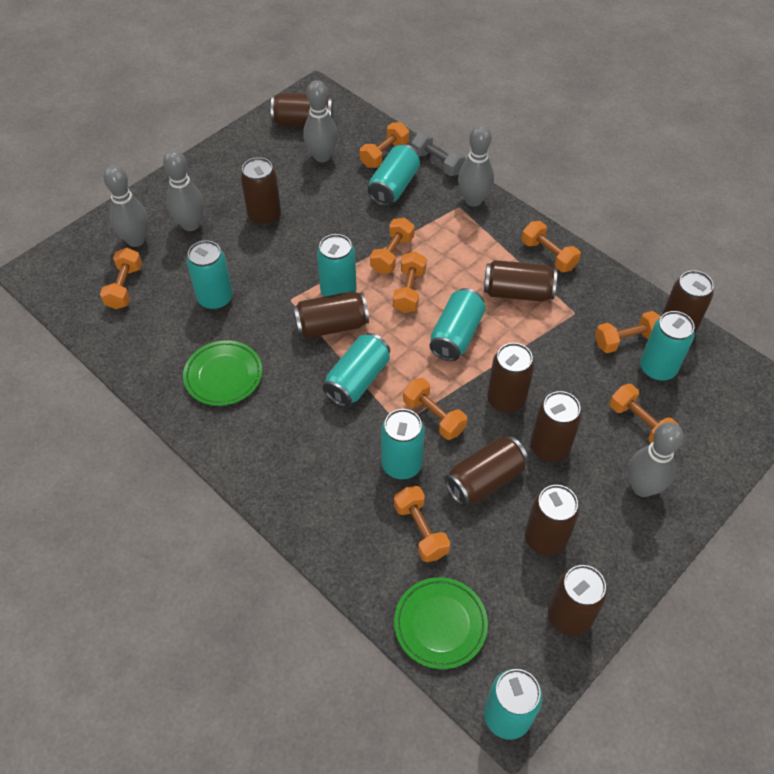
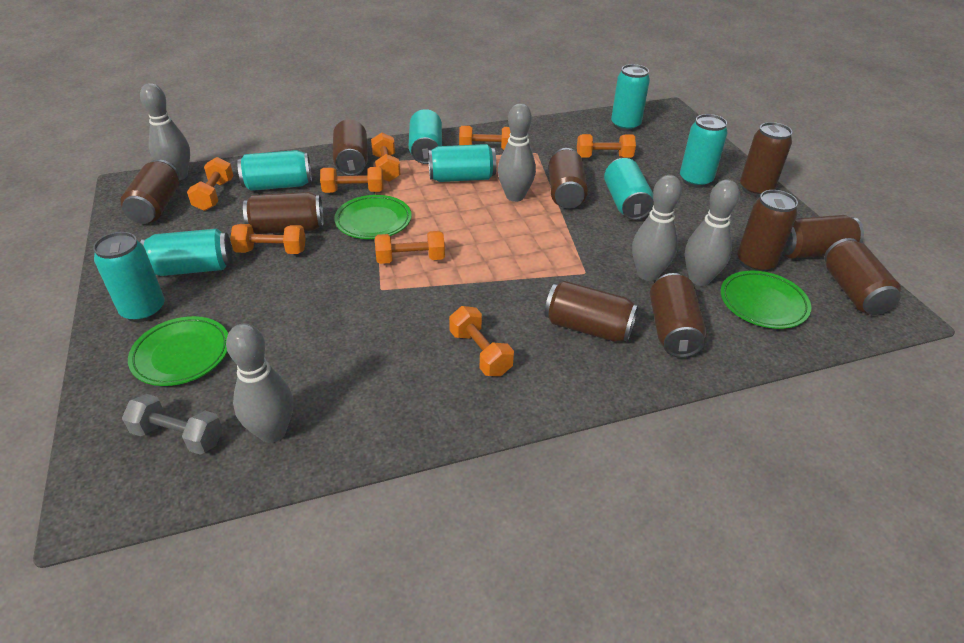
green plate: 2 -> 3
orange dumbbell: 9 -> 8

